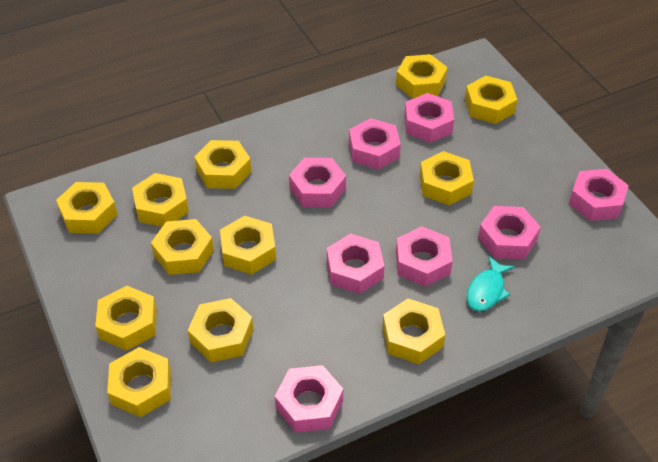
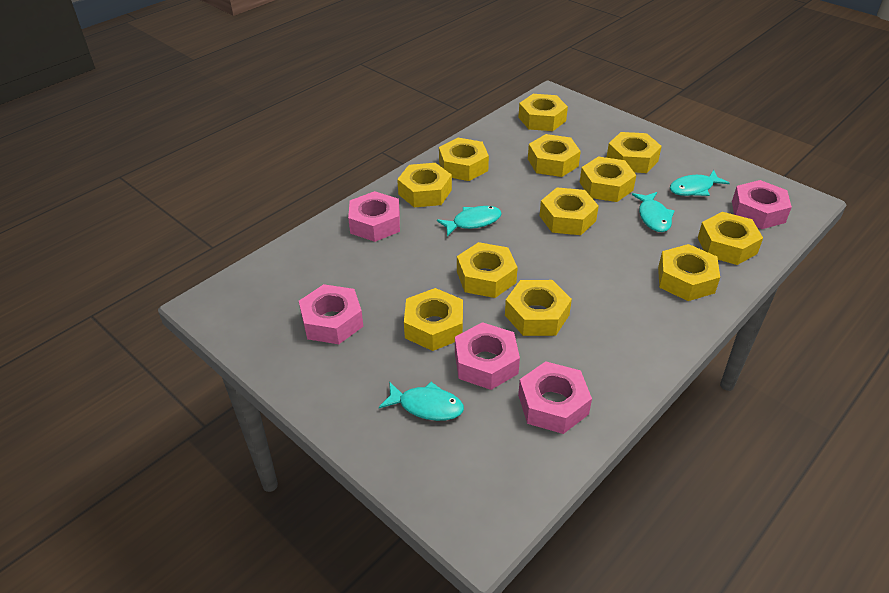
pink nut: 8 -> 5
turquoise fish: 1 -> 4

